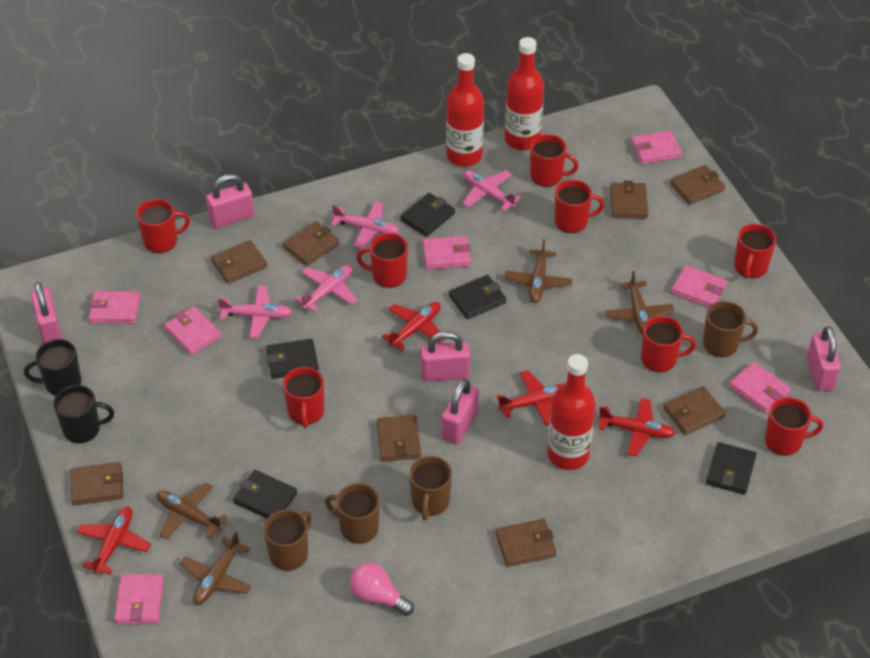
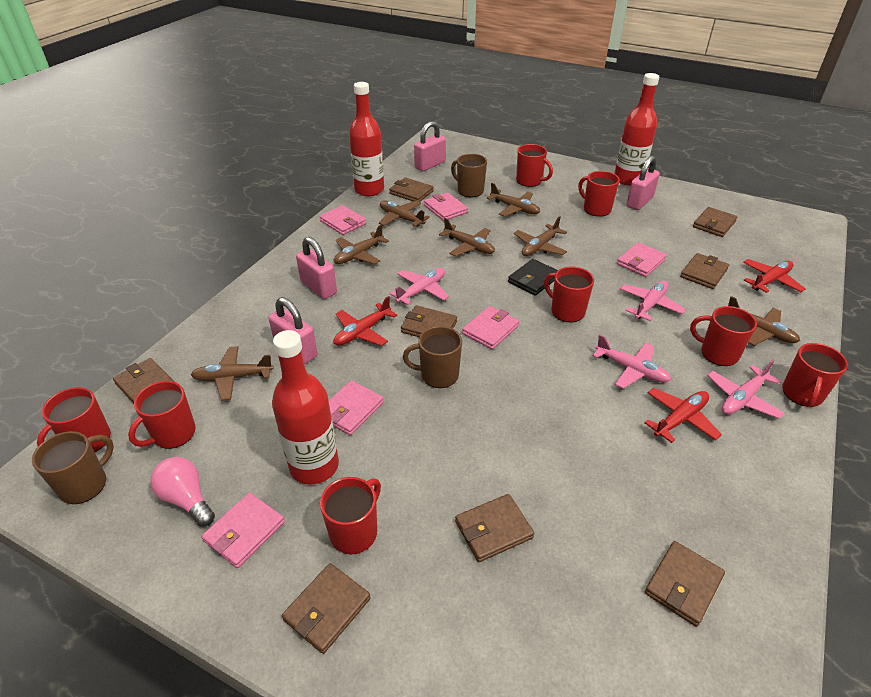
black mug: 2 -> 0
black wallet: 5 -> 1
brown mug: 4 -> 3
brown plane: 4 -> 7
pink padlock: 5 -> 4
pink wallet: 7 -> 6
red plane: 4 -> 3

